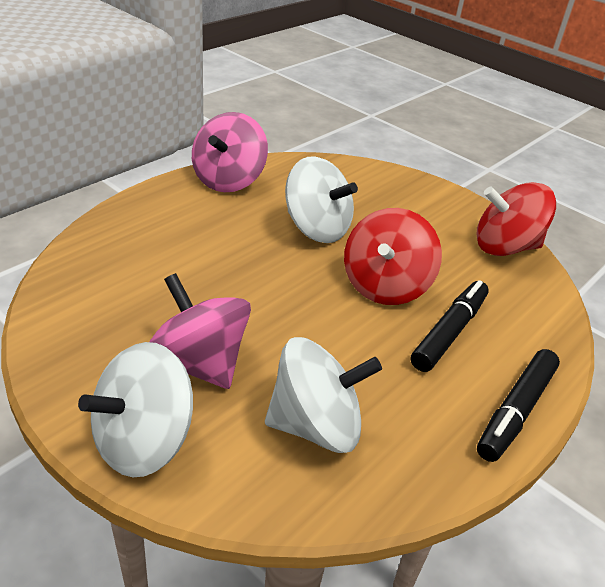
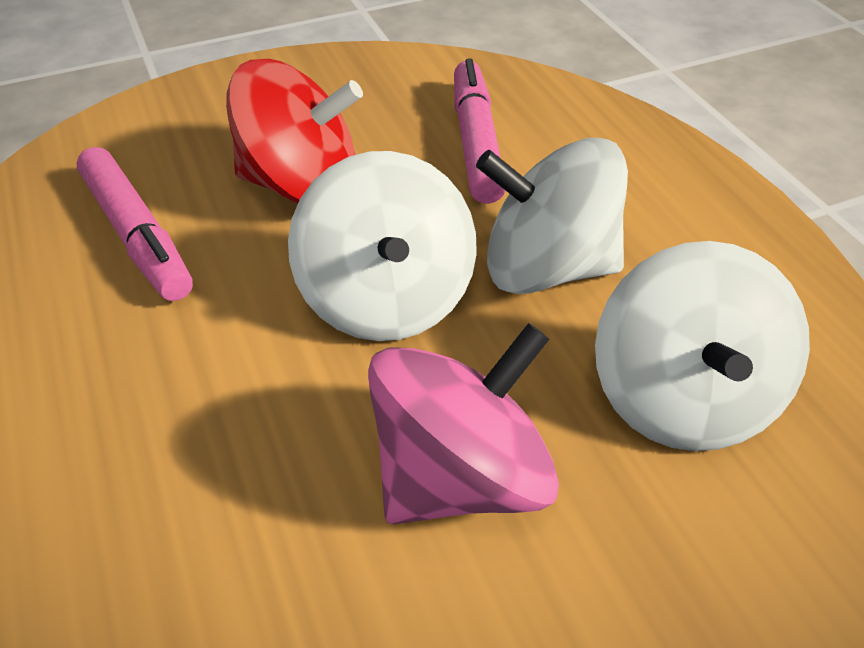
black marker: 2 -> 0
pink marker: 0 -> 2
pink spinning top: 2 -> 1
red spinning top: 2 -> 1

